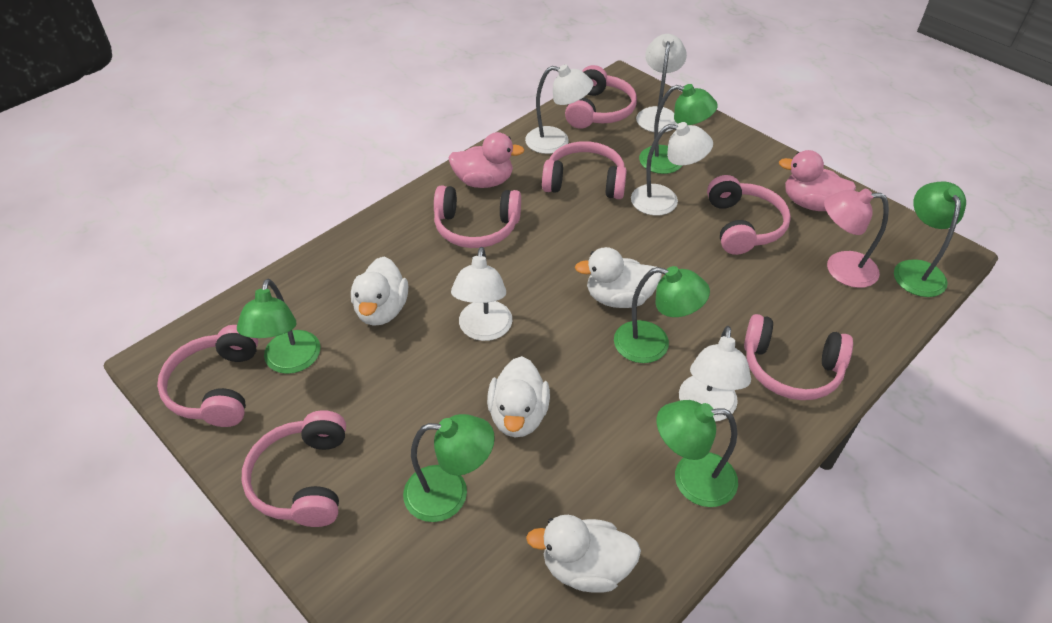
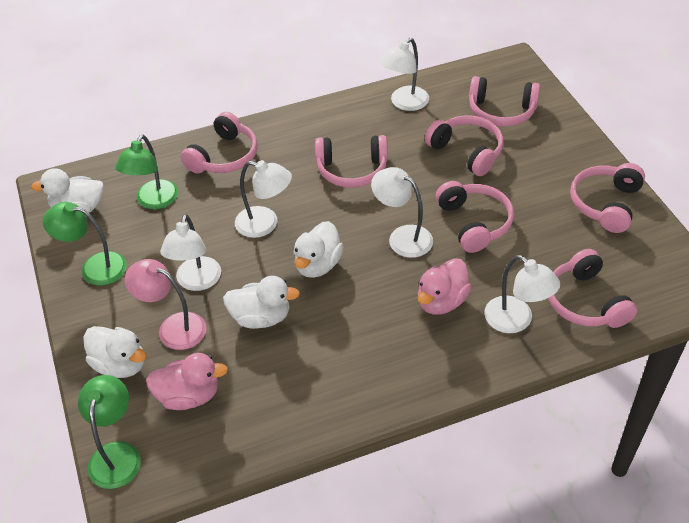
green lamp: 6 -> 3

